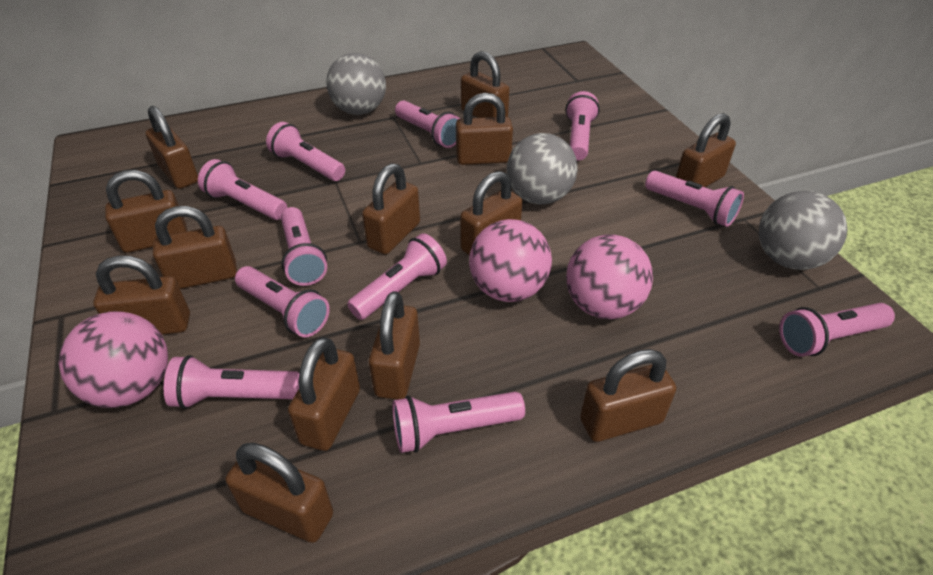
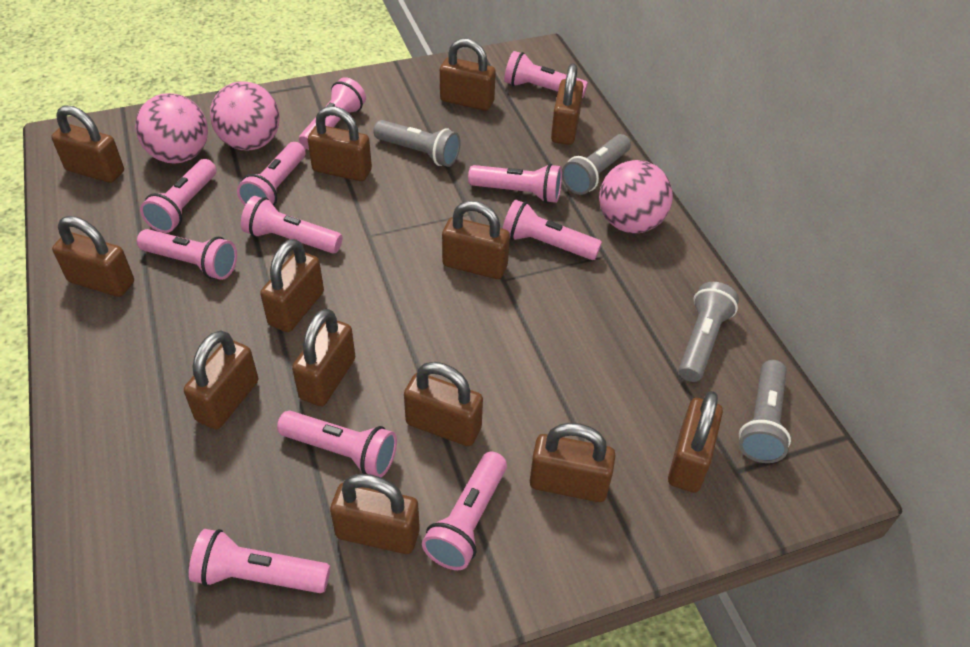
grey ball: 3 -> 0
grey flashlight: 0 -> 4

